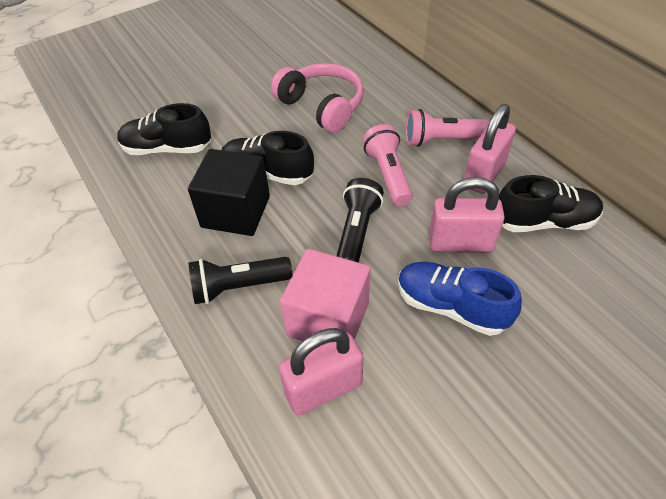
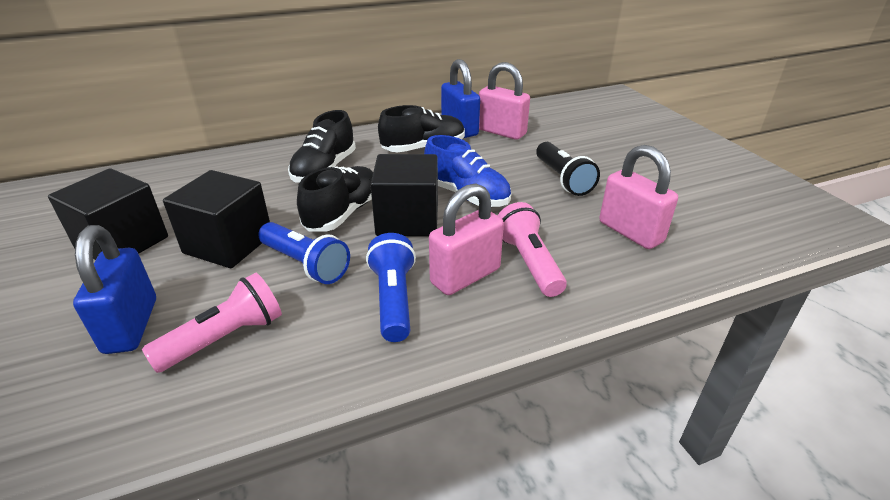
black cube: 1 -> 3
black flashlight: 2 -> 1
blue flashlight: 0 -> 2
blue padlock: 0 -> 2
pink cube: 1 -> 0
pink headphones: 1 -> 0

